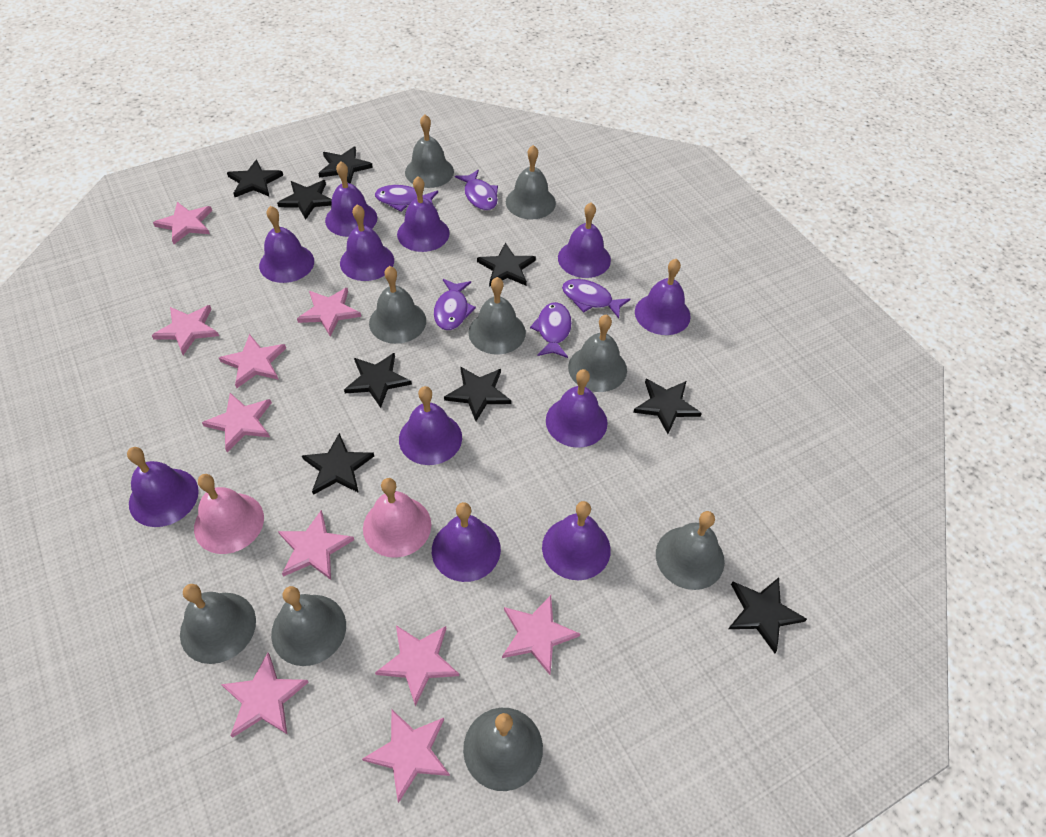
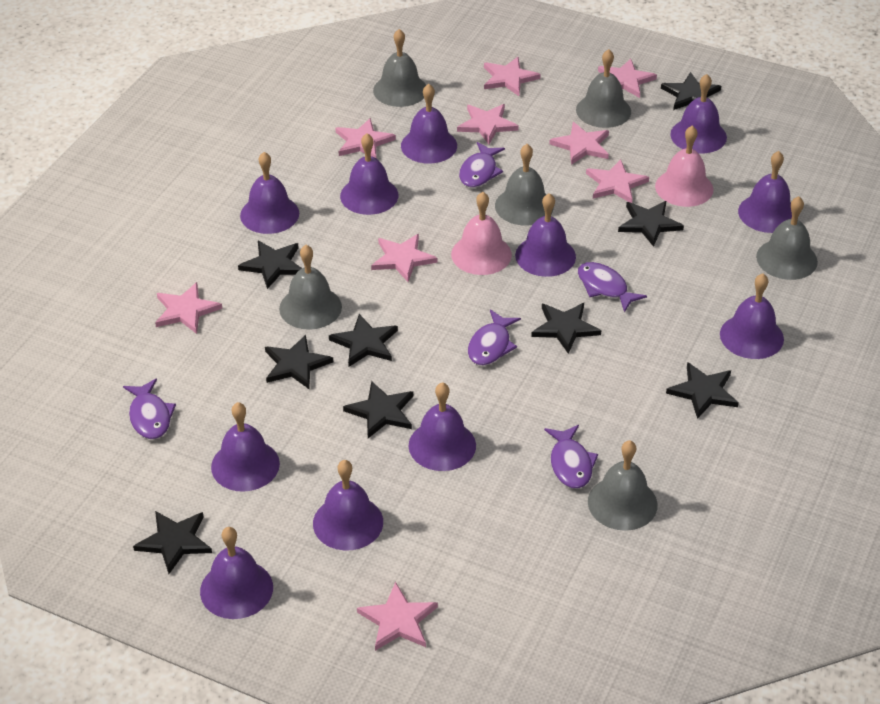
grey bell: 9 -> 6
pink star: 10 -> 9

